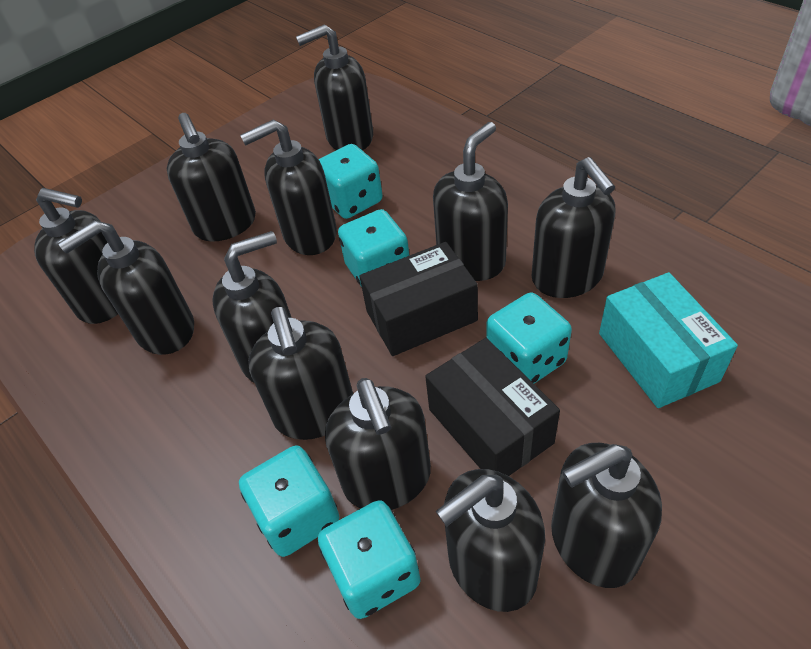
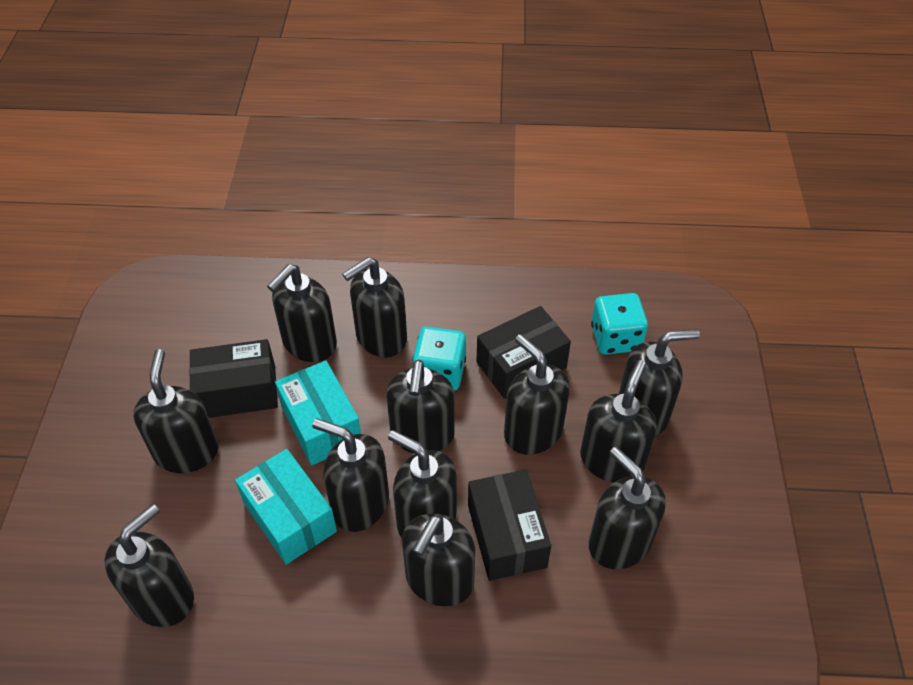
black box: 2 -> 3
turquoise box: 1 -> 2
turquoise dice: 5 -> 2

